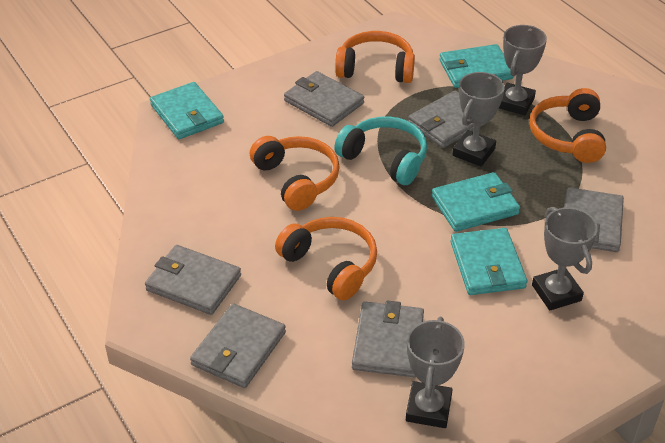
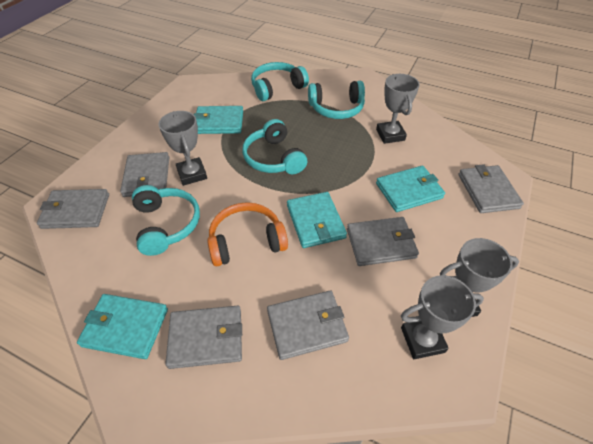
orange headphones: 4 -> 1
turquoise headphones: 1 -> 4

